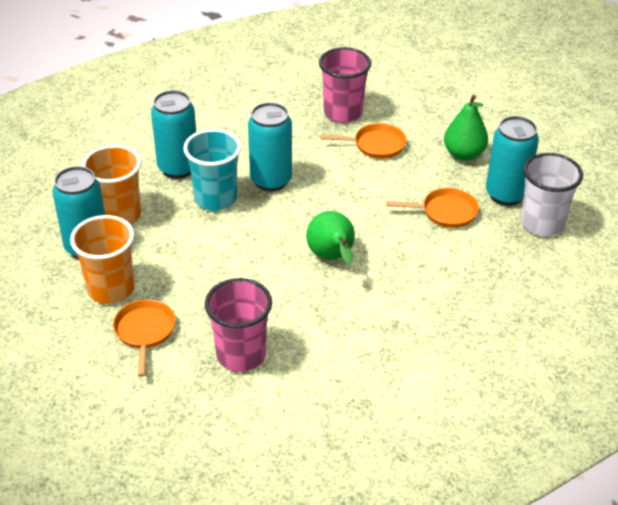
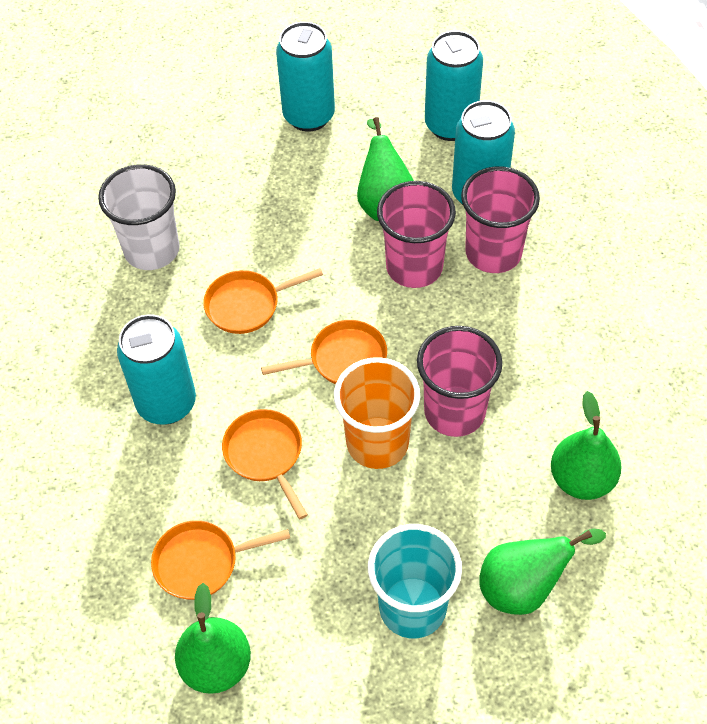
green pear: 2 -> 4
orange cup: 2 -> 1
orange pan: 3 -> 4
pink cup: 2 -> 3

